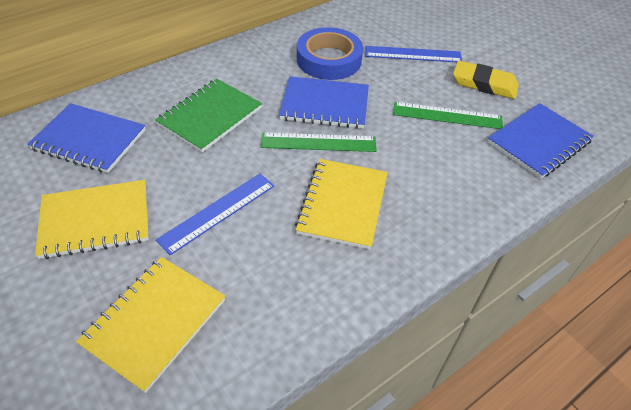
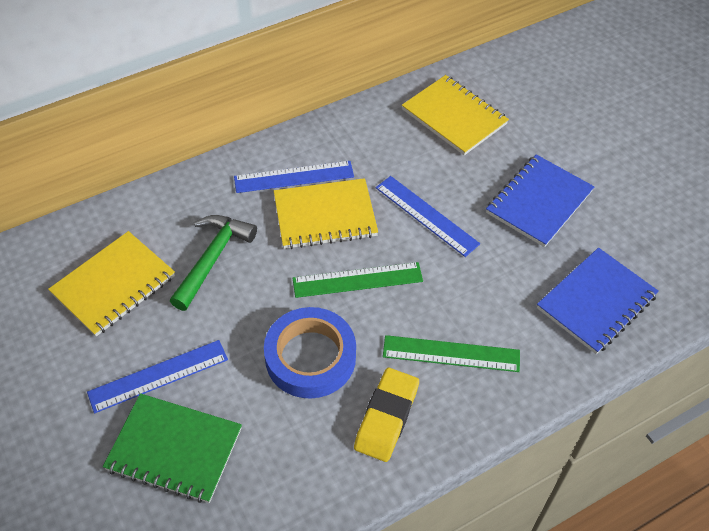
blue notebook: 3 -> 2
blue ruler: 2 -> 3
green hammer: 0 -> 1

